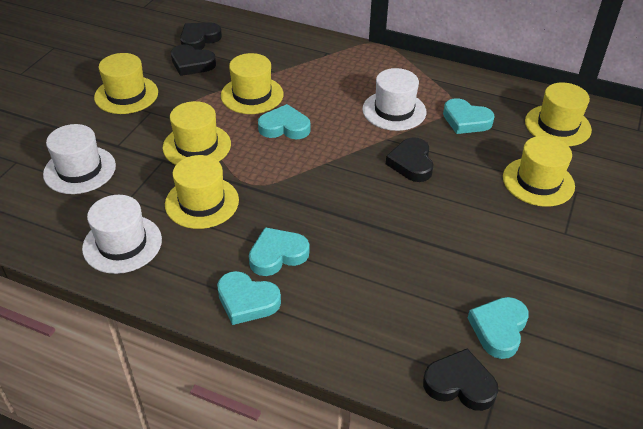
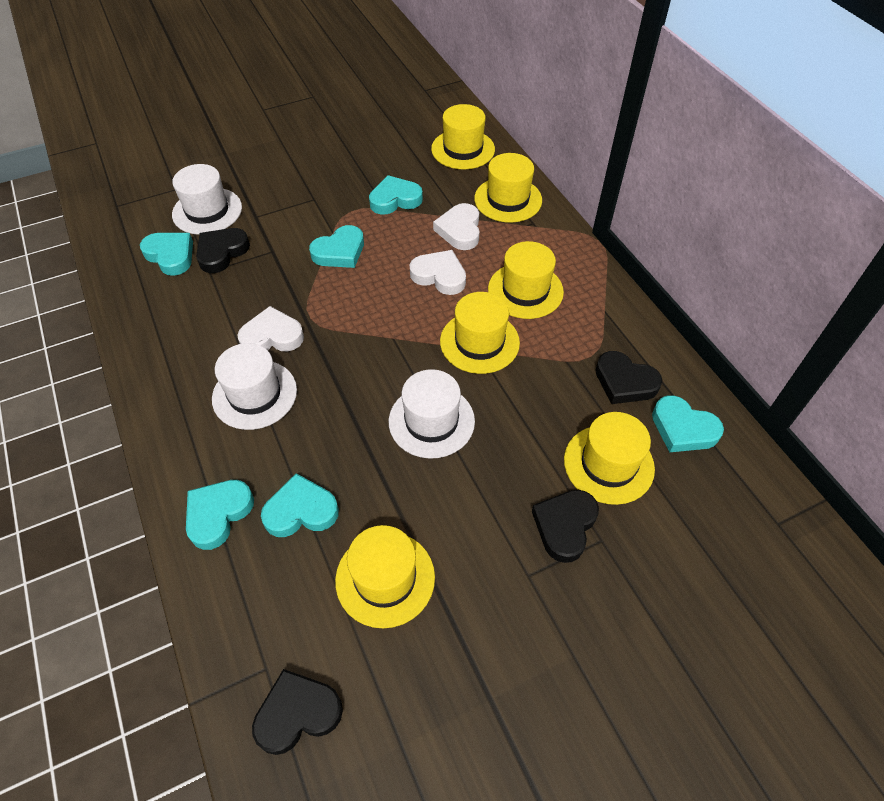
turquoise heart: 5 -> 6
white heart: 0 -> 3

